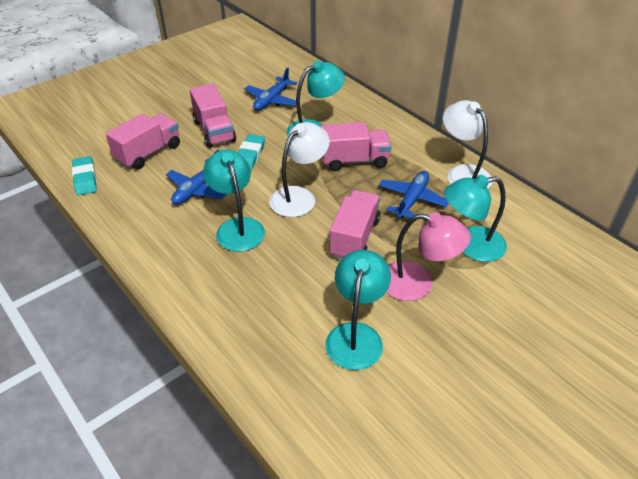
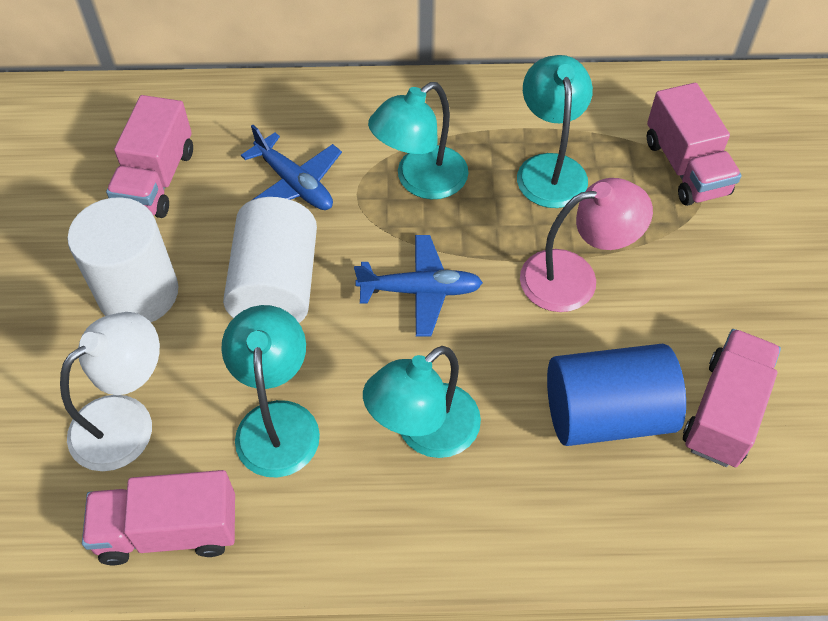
blue cylinder: 0 -> 1
blue plane: 3 -> 2
turquoise eraser: 2 -> 0
white cylinder: 0 -> 2
white lamp: 2 -> 1

